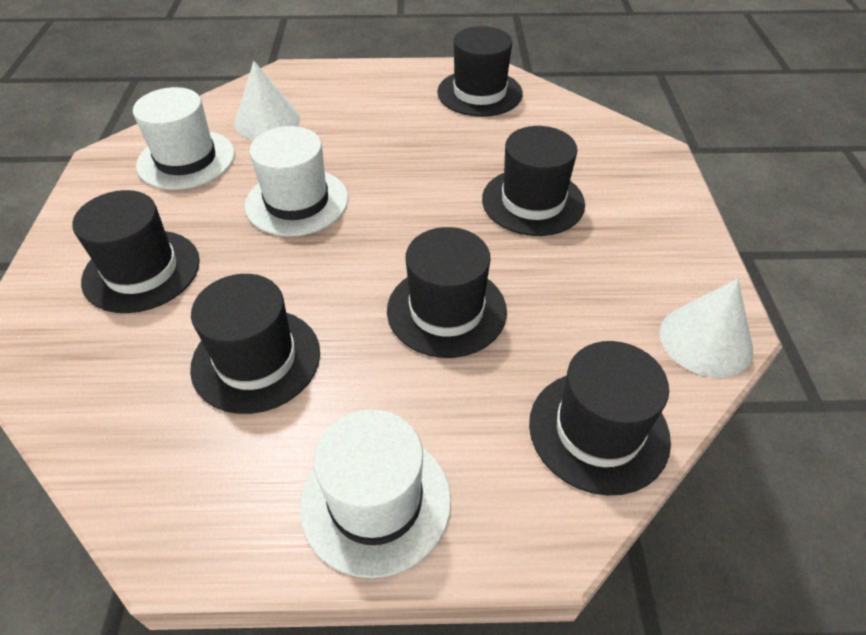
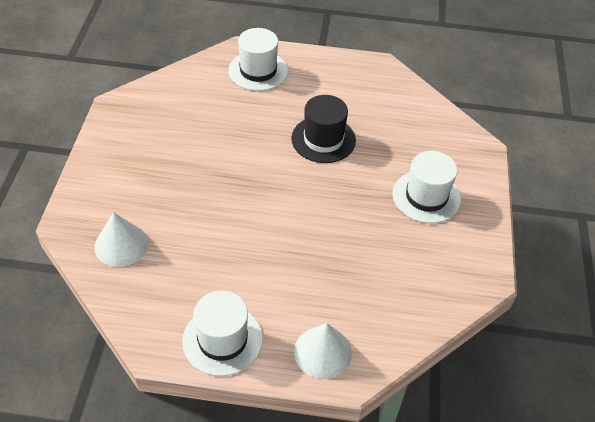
black hat: 6 -> 1

